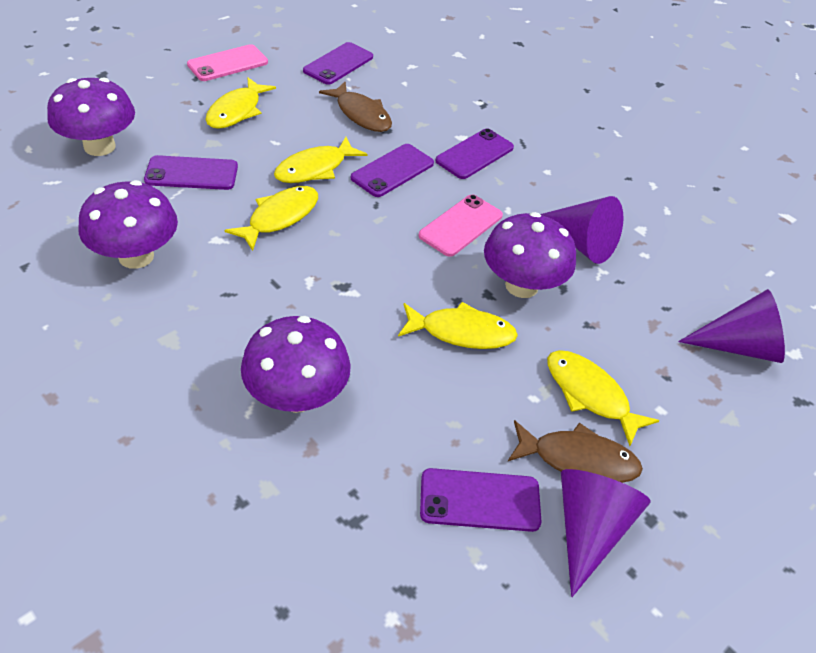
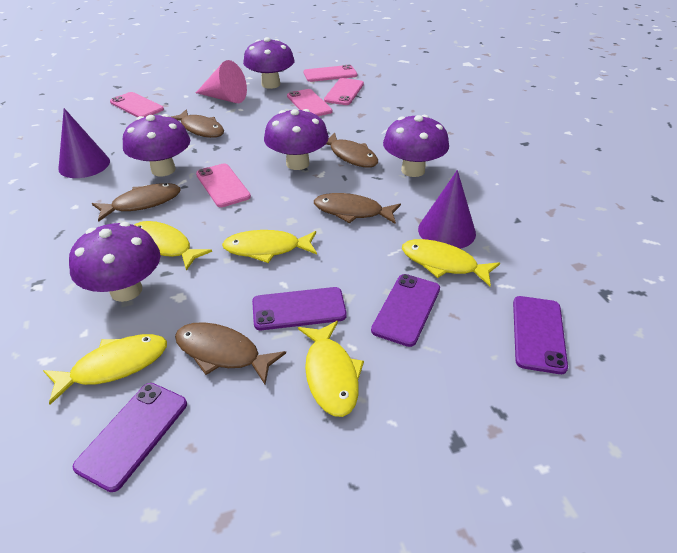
brown fish: 2 -> 5
pink cone: 0 -> 1
pink phone: 2 -> 5
purple cone: 3 -> 2
purple mushroom: 4 -> 5
purple phone: 5 -> 4

